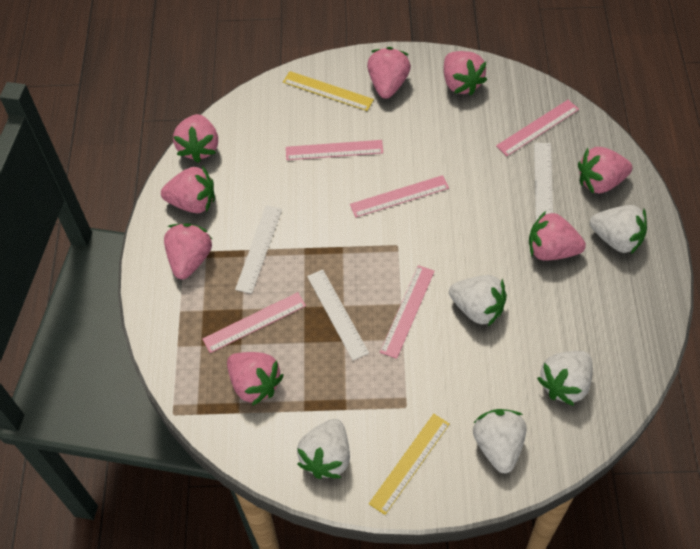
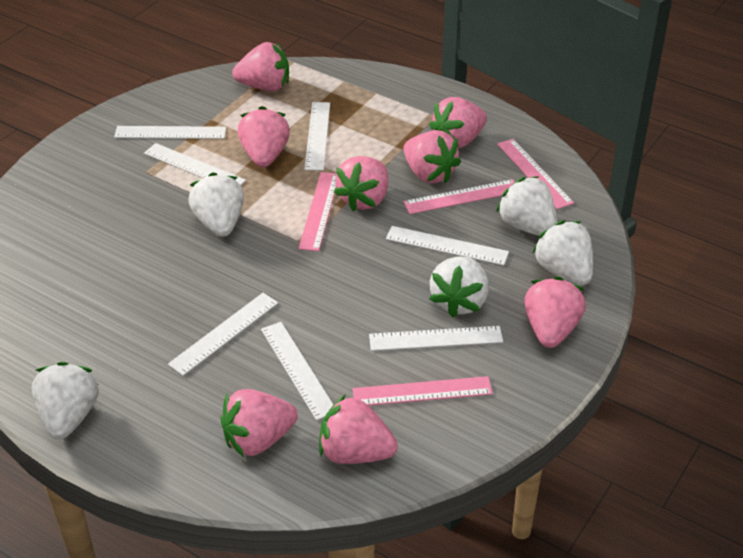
pink ruler: 5 -> 4
white ruler: 3 -> 7
yellow ruler: 2 -> 0

